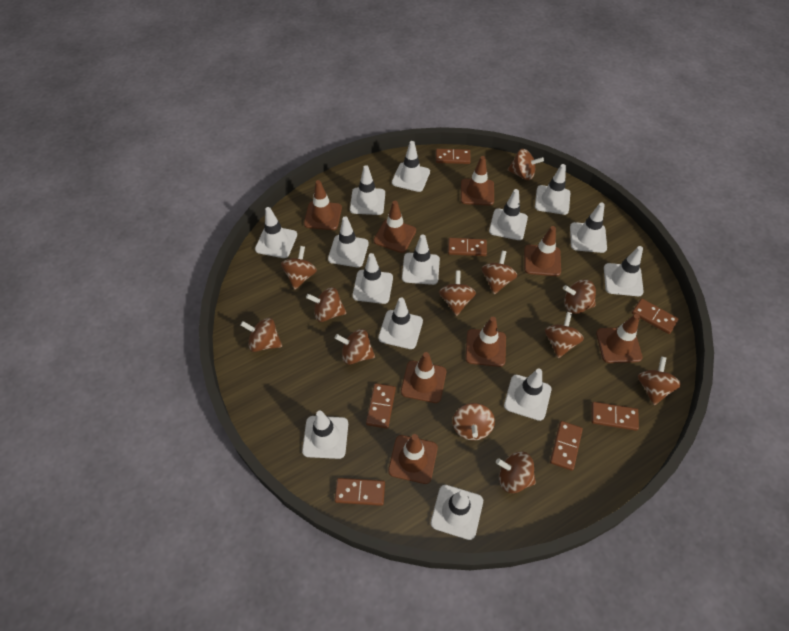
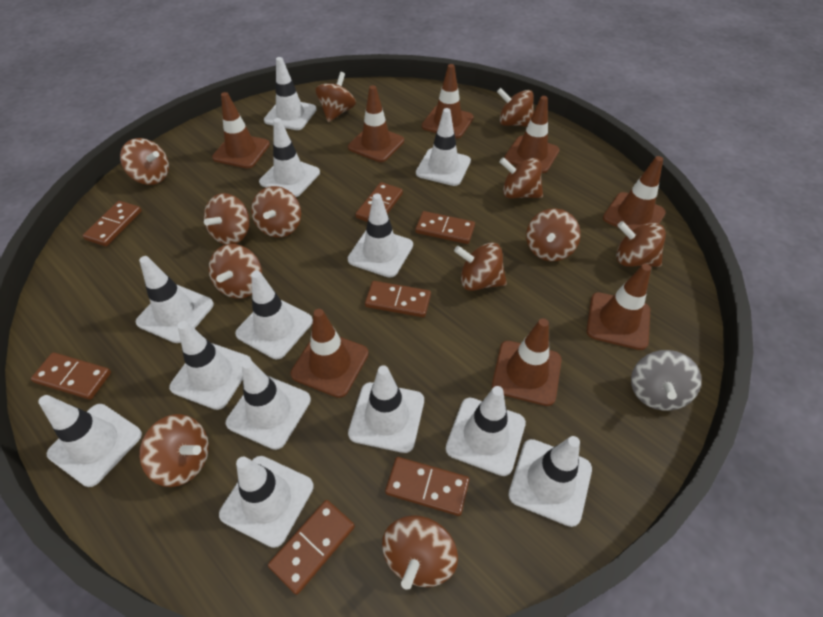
grey spinning top: 0 -> 1
white traffic cone: 14 -> 13

